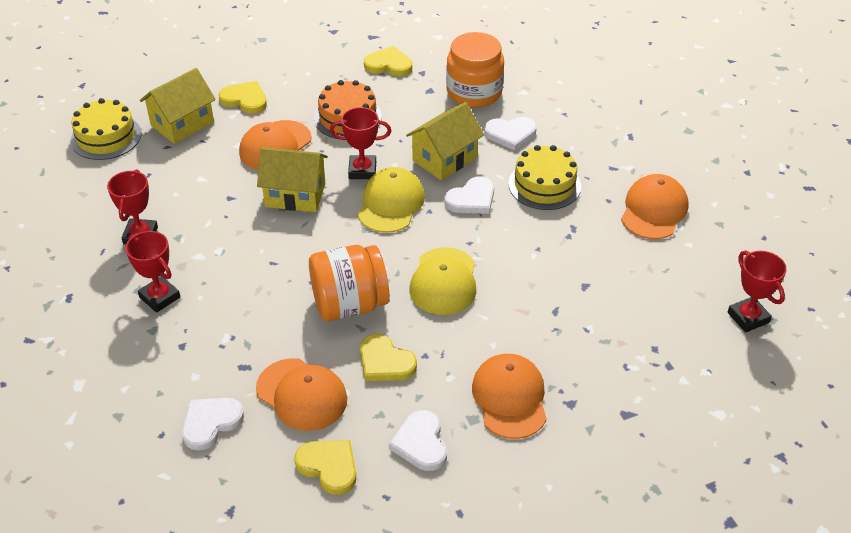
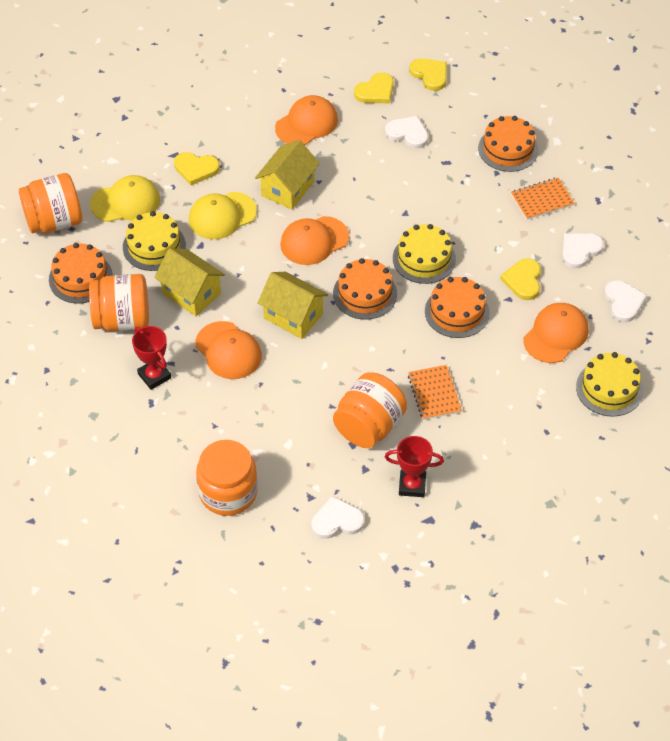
orange cake: 1 -> 4
orange jar: 2 -> 4
orange notebook: 0 -> 2
red trophy: 4 -> 2
yellow cake: 2 -> 3

